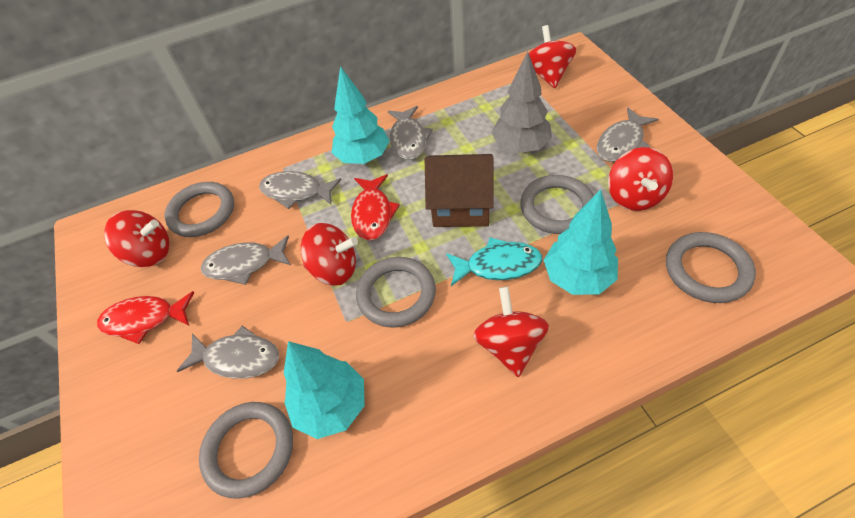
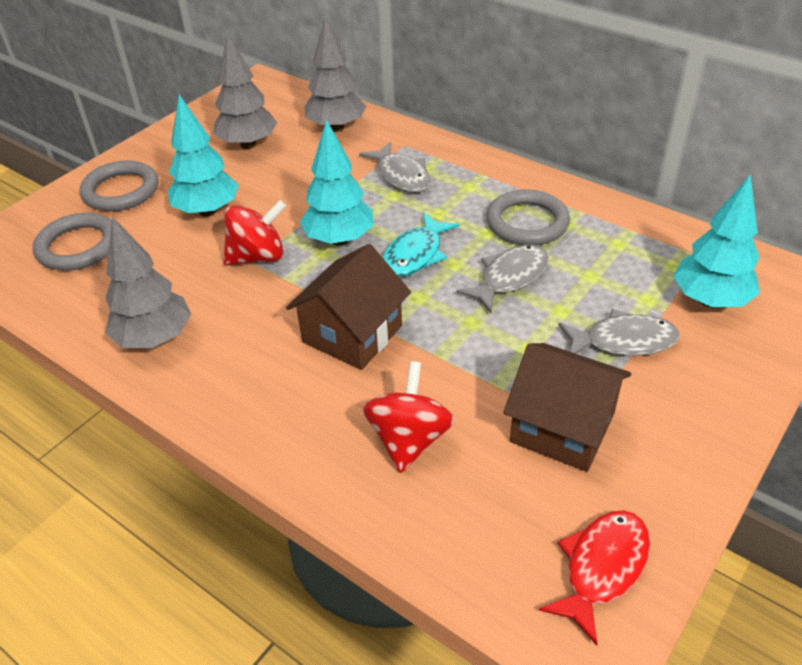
brown house: 1 -> 2
grey fish: 5 -> 3
grey ring: 5 -> 3
grey tree: 1 -> 3
red fish: 2 -> 1
red spinning top: 5 -> 2

